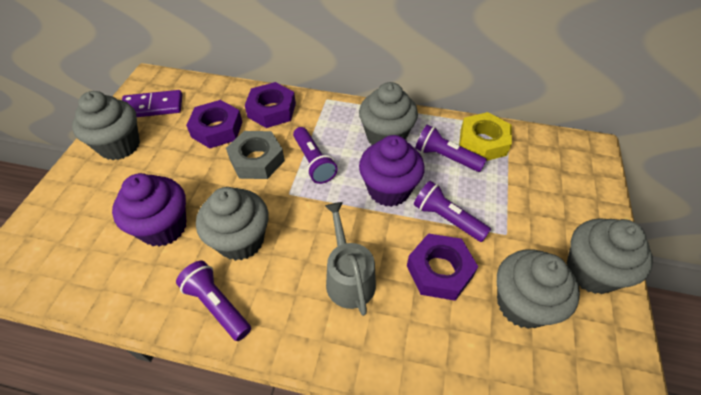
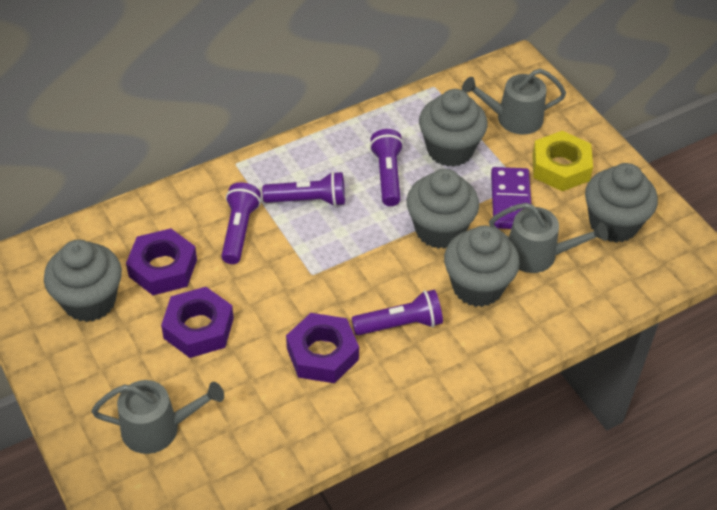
grey nut: 1 -> 0
grey watering can: 1 -> 3
purple cupcake: 2 -> 0

